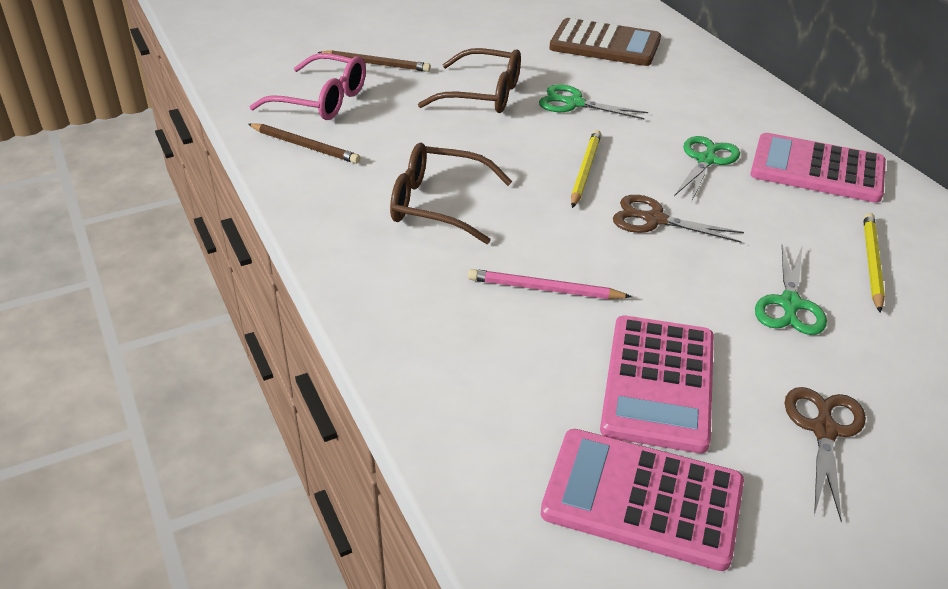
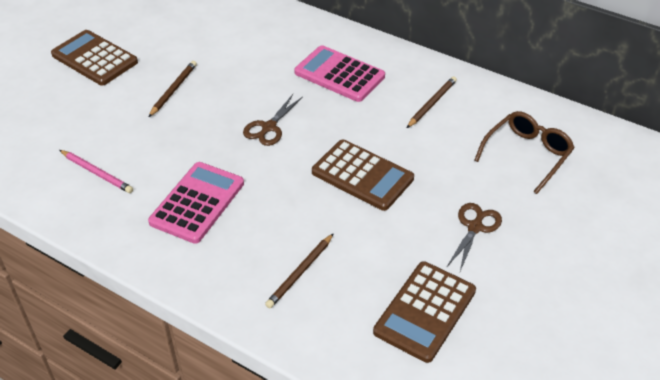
brown calculator: 1 -> 3
brown glasses: 2 -> 1
brown pencil: 2 -> 3
green scissors: 3 -> 0
pink calculator: 3 -> 2
pink glasses: 1 -> 0
yellow pencil: 2 -> 0

